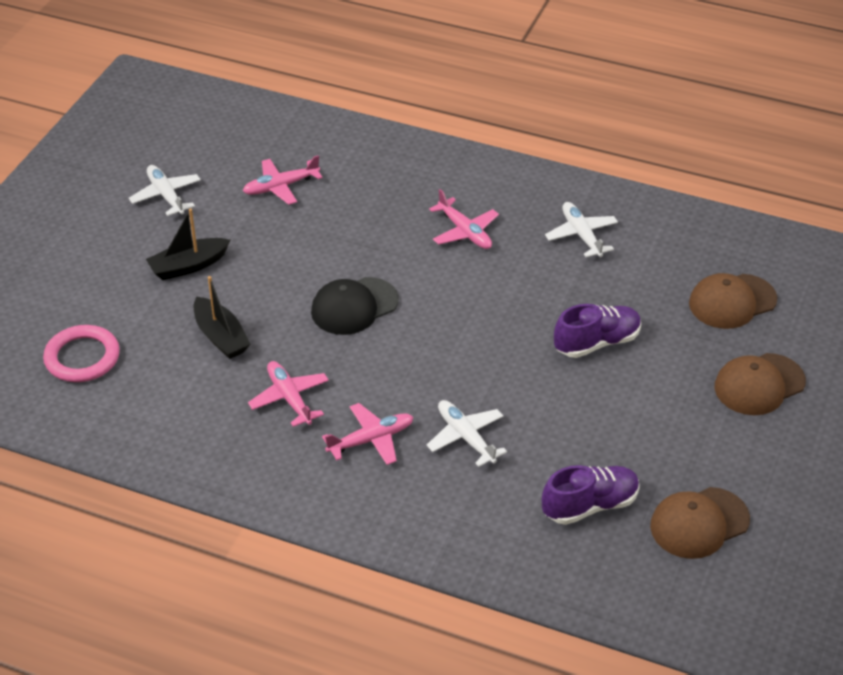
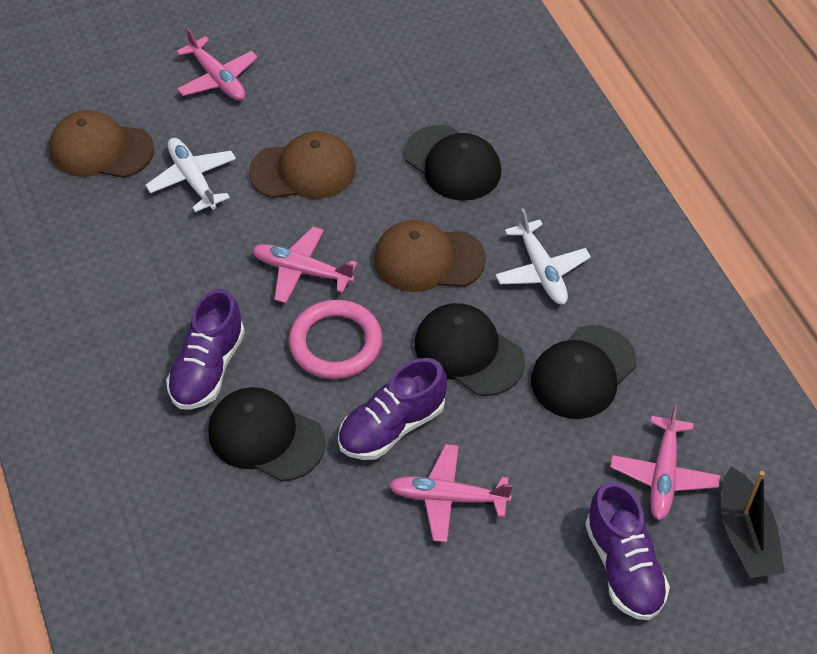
black boat: 2 -> 1
black cap: 1 -> 4
purple shoe: 2 -> 3
white plane: 3 -> 2

